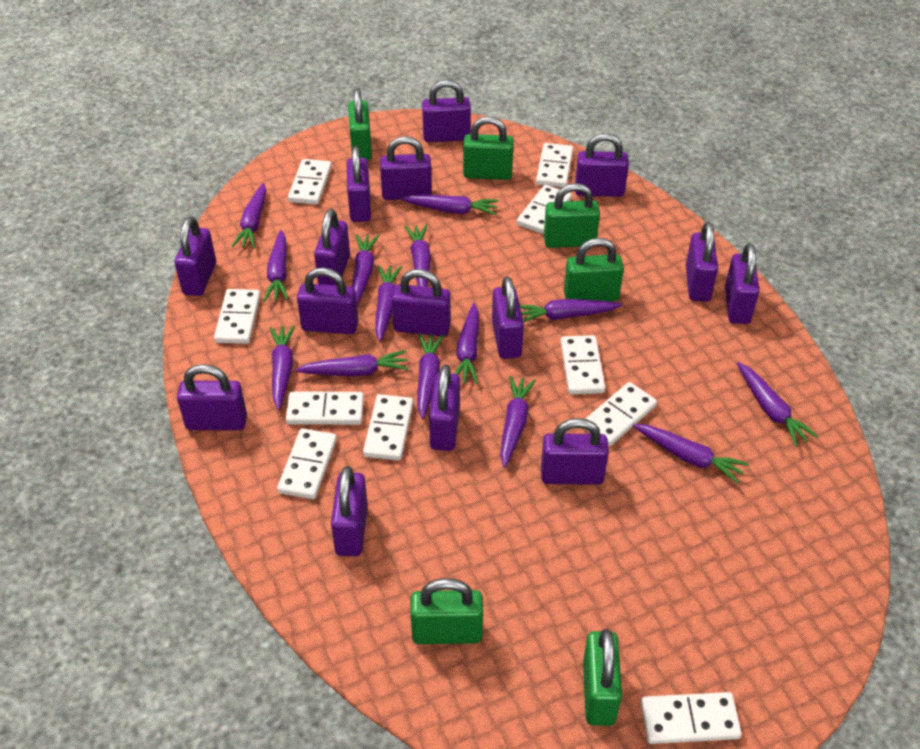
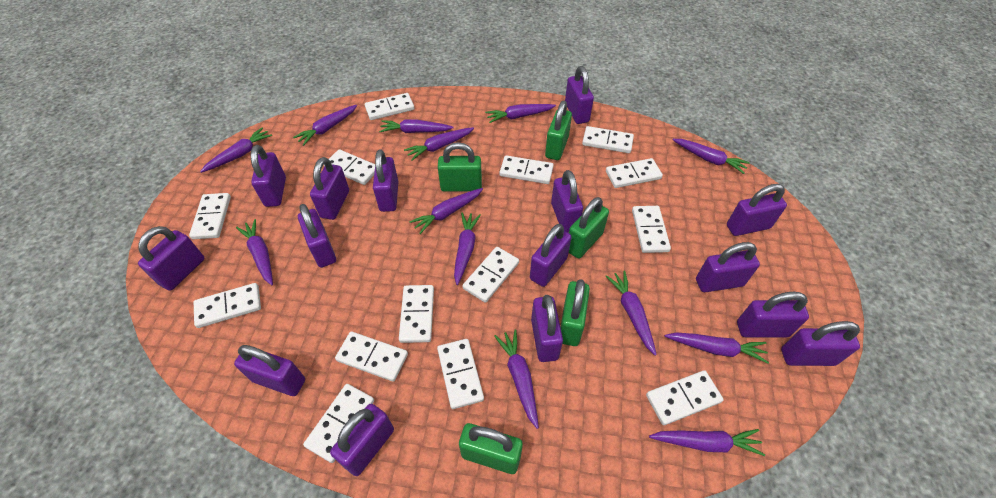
green padlock: 6 -> 5
purple carrot: 14 -> 13
white domino: 10 -> 14

